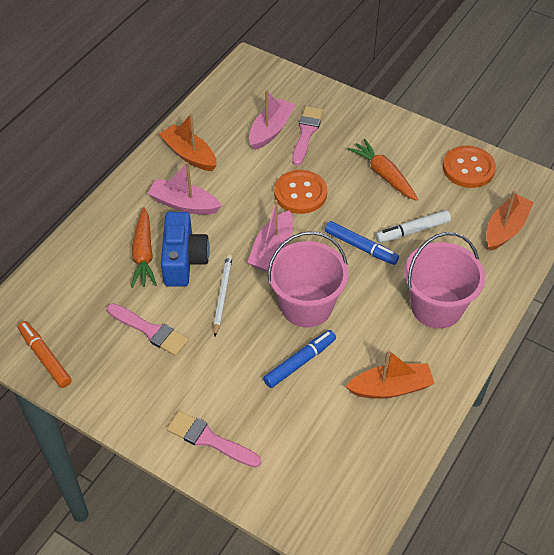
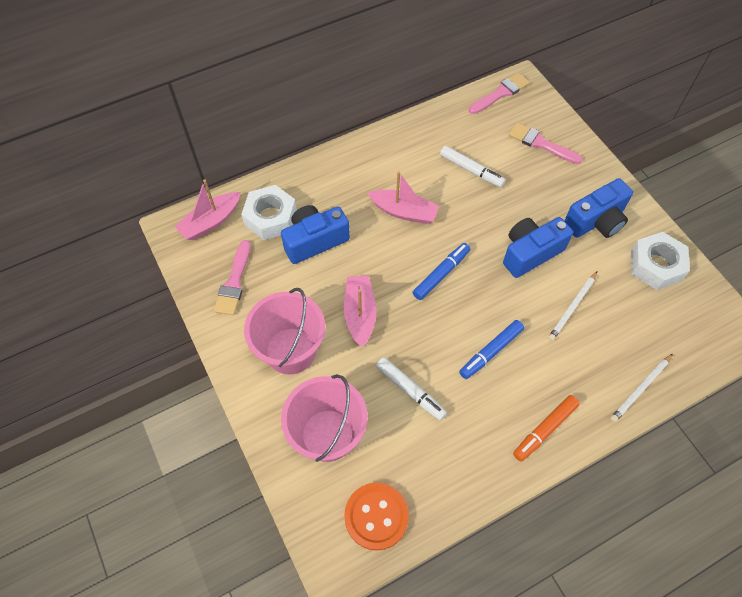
blue camera: 1 -> 3
orange boat: 3 -> 0
orange button: 2 -> 1
orange carrot: 2 -> 0
white marker: 1 -> 2
white nut: 0 -> 2
white pencil: 1 -> 2

